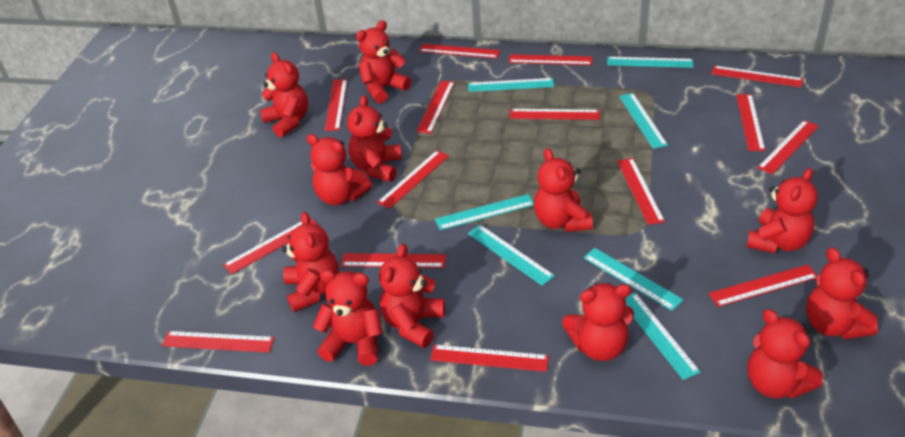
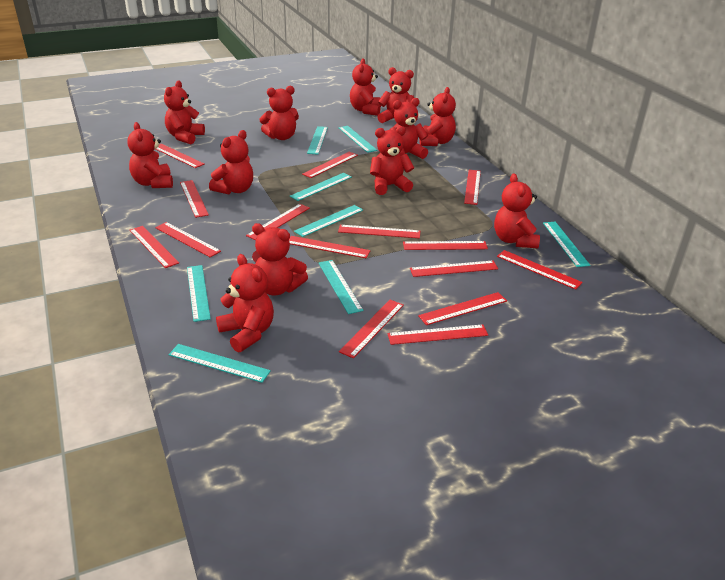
turquoise ruler: 7 -> 8

